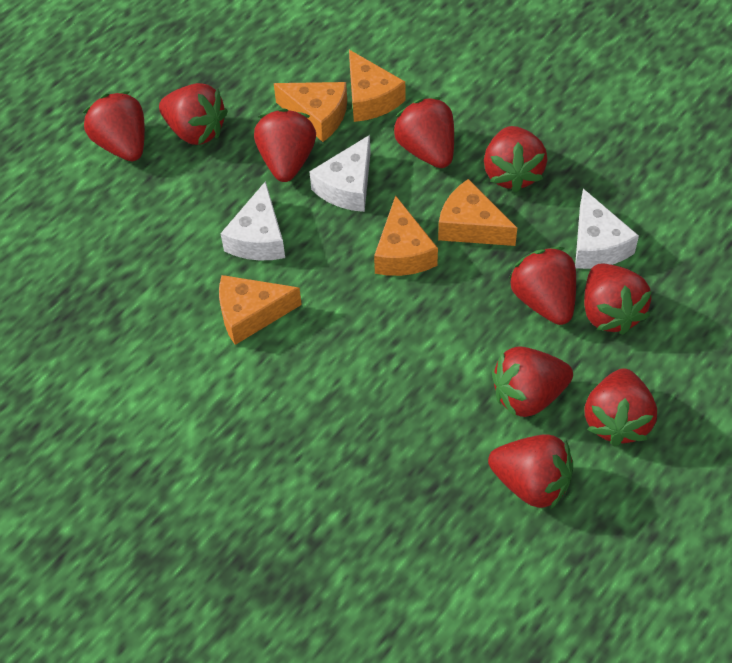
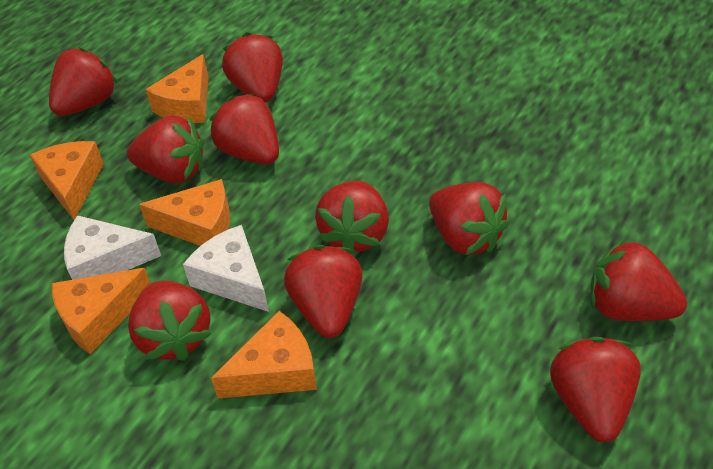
white cheese: 3 -> 2

